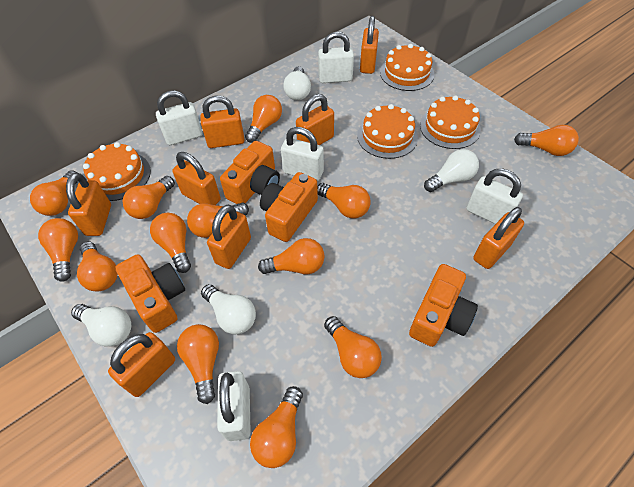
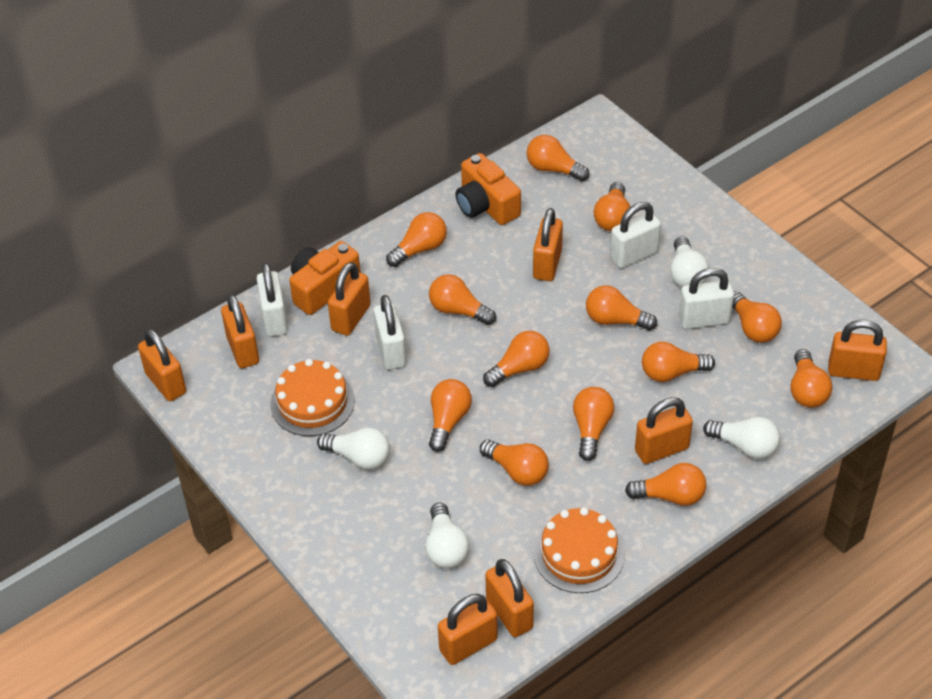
orange cake: 4 -> 2
orange camera: 4 -> 2
white padlock: 5 -> 4

